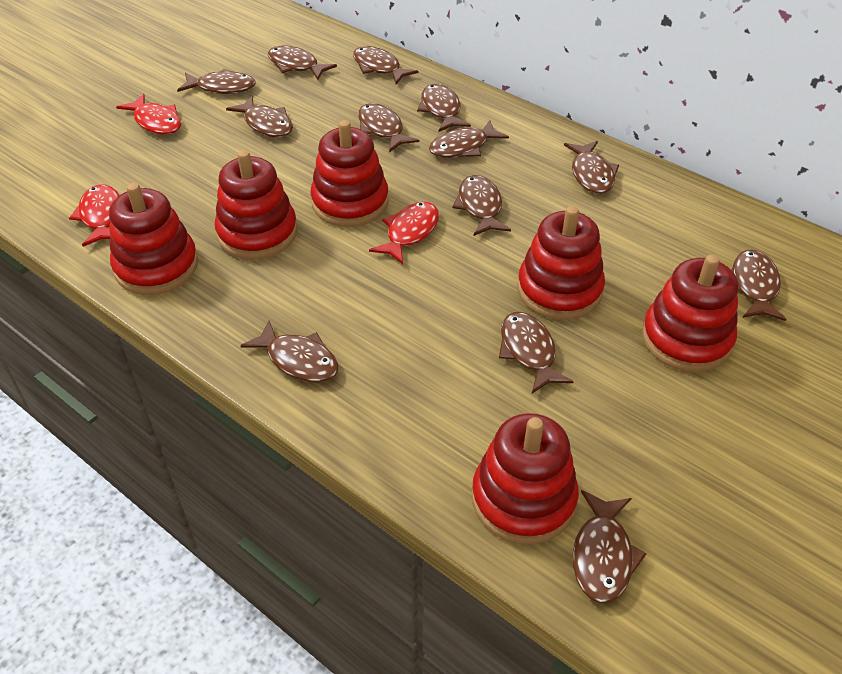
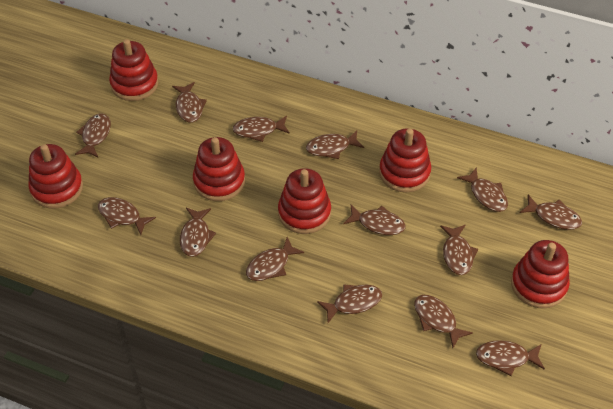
brown fish: 13 -> 14
red fish: 3 -> 0

